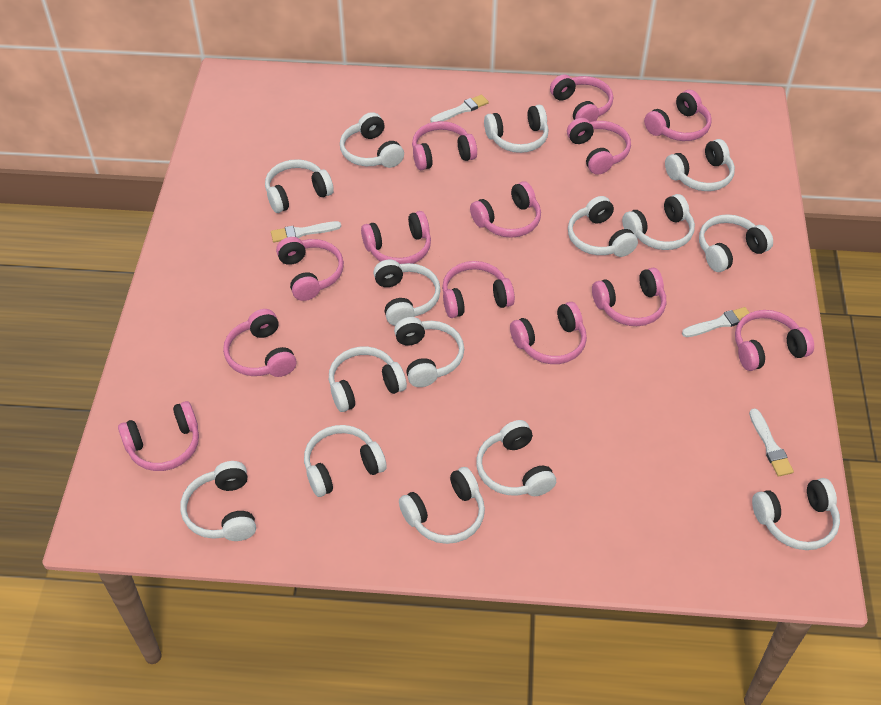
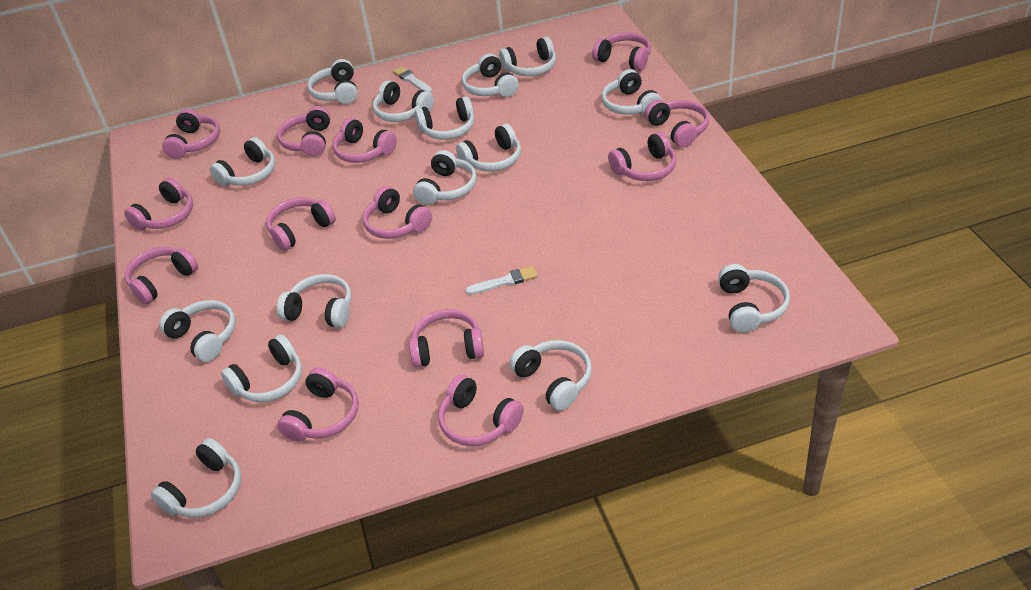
white brush: 4 -> 2

